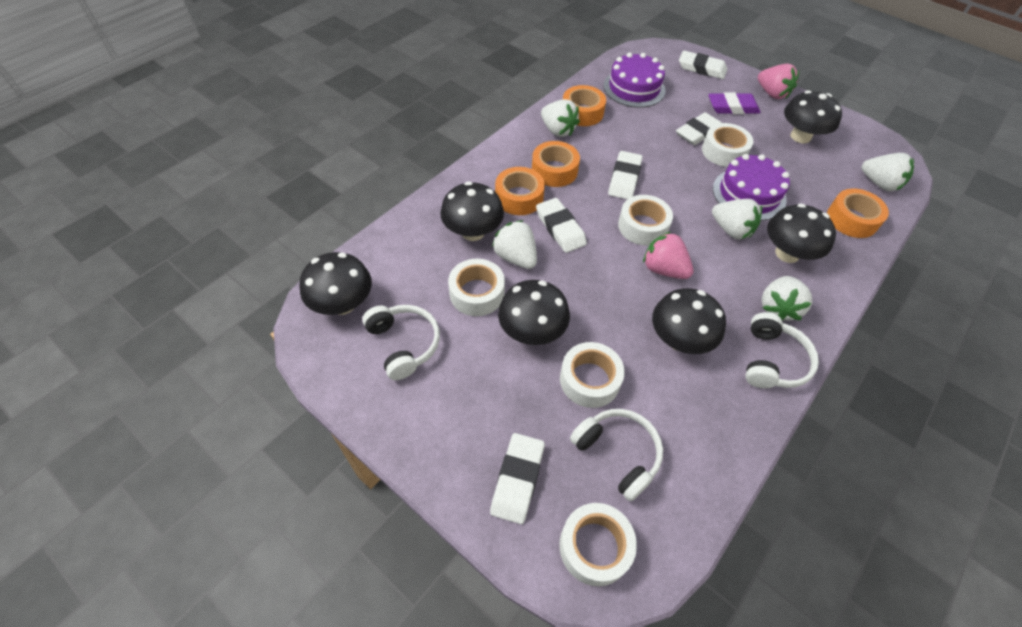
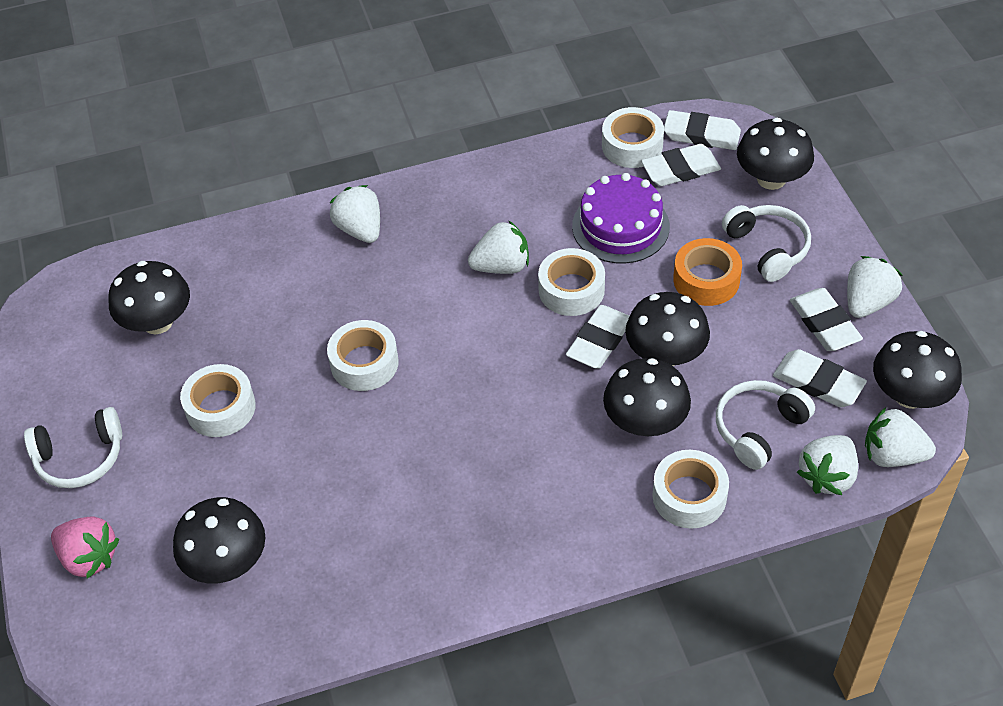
orange tape: 4 -> 1
pink strawberry: 2 -> 1
purple cake: 2 -> 1
purple eraser: 1 -> 0

